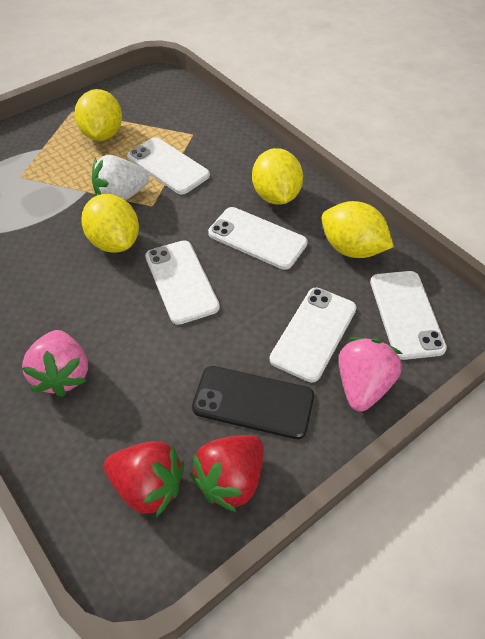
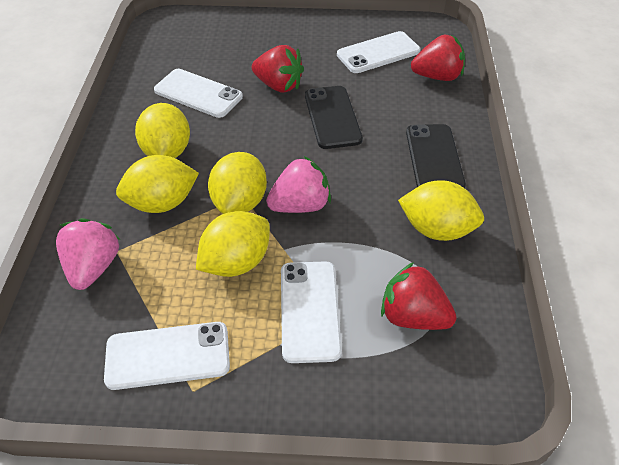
black phone: 1 -> 2
red strawberry: 2 -> 3
white phone: 5 -> 4
white strawberry: 1 -> 0
yellow lemon: 4 -> 5

